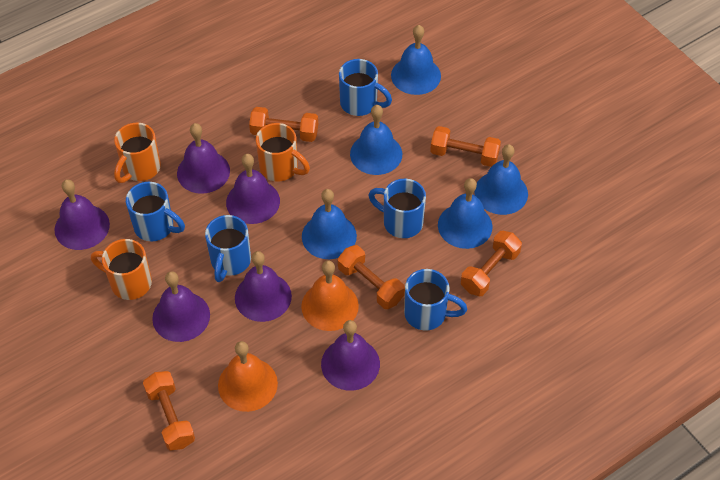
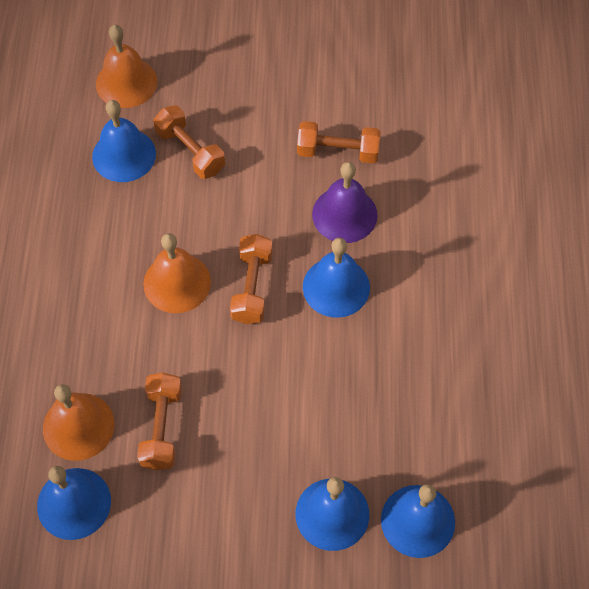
blue mug: 5 -> 0
orange bell: 2 -> 3
orange dumbbell: 5 -> 4
orange mug: 3 -> 0
purple bell: 6 -> 1

